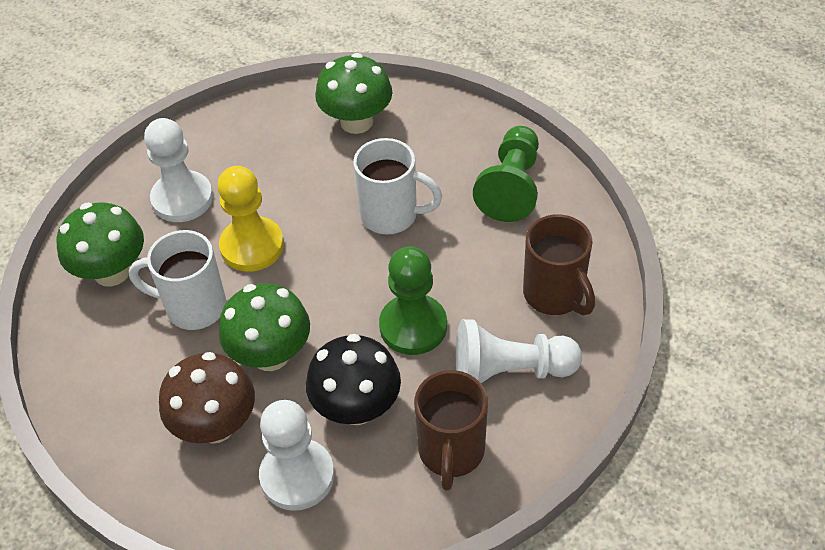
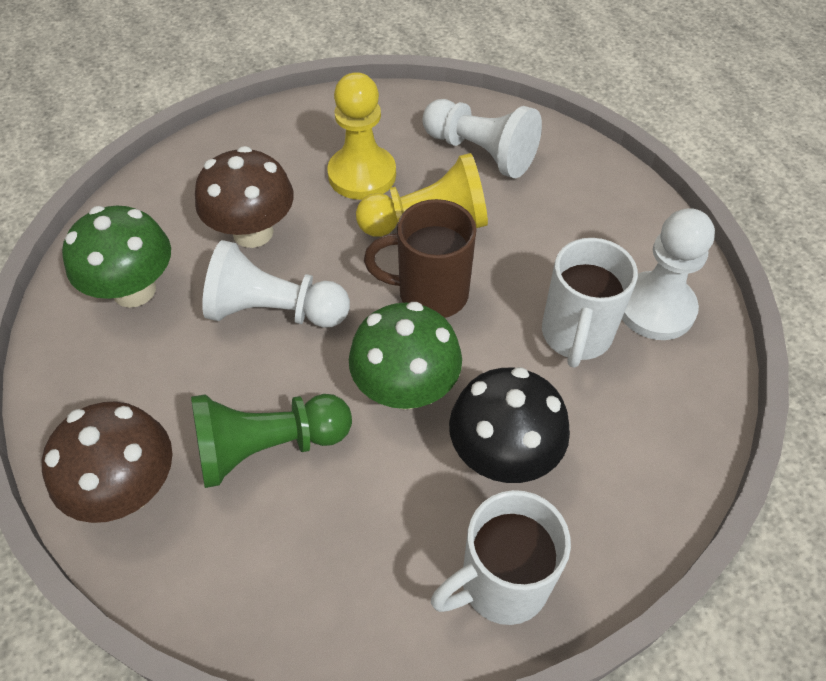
brown mug: 2 -> 1
brown mushroom: 1 -> 2
green mushroom: 3 -> 2
green pawn: 2 -> 1
yellow pawn: 1 -> 2

